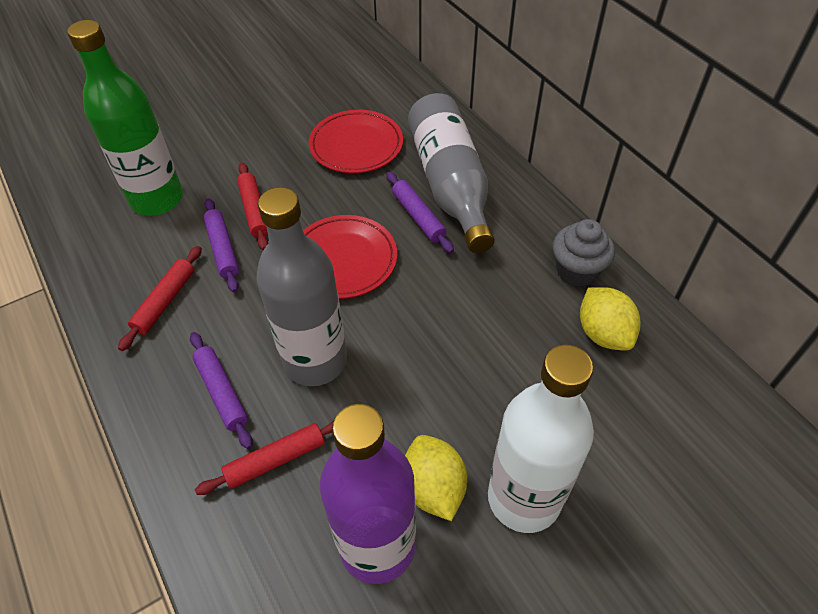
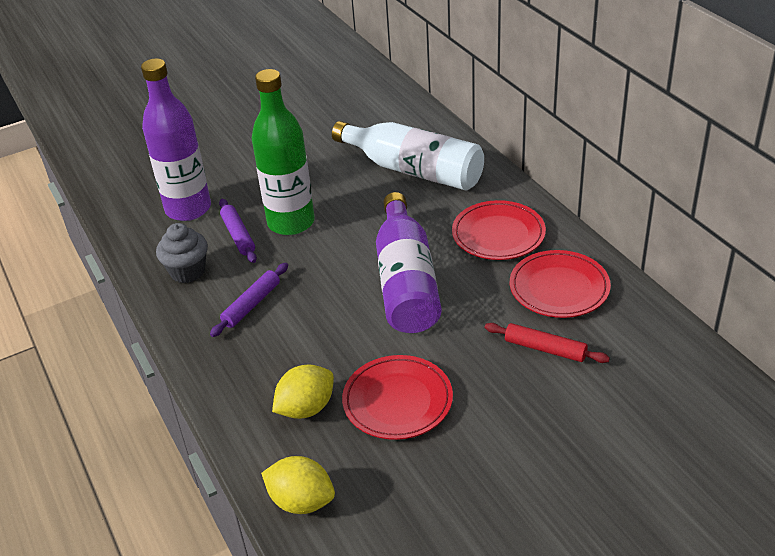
grey bottle: 2 -> 0
purple bottle: 1 -> 2
purple rolling pin: 3 -> 2
red plate: 2 -> 3
red rolling pin: 3 -> 1

